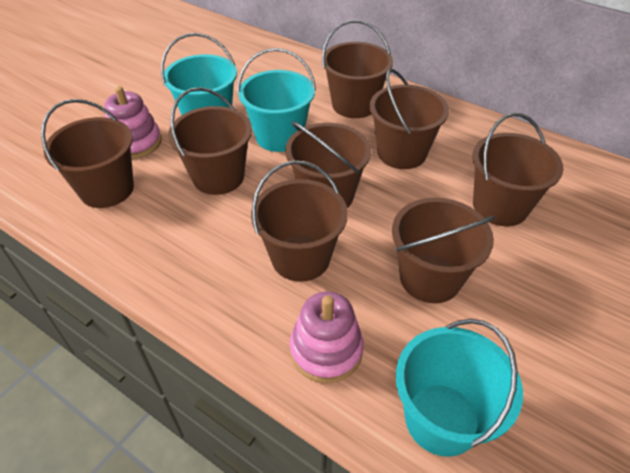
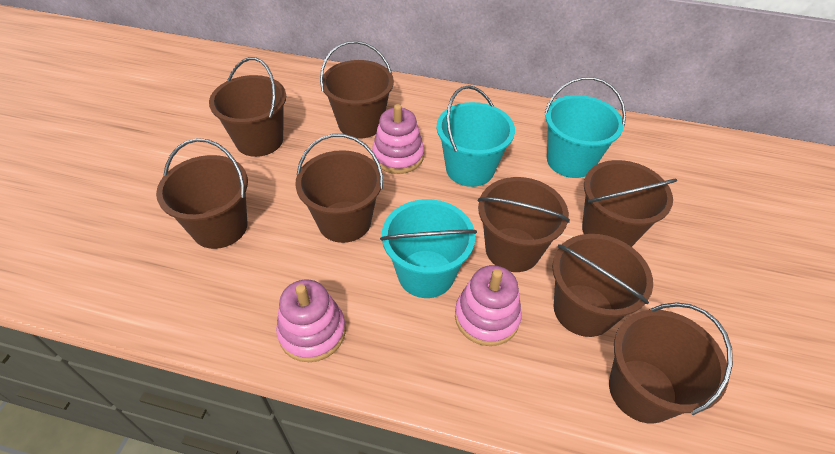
pink stacking toy: 2 -> 3

